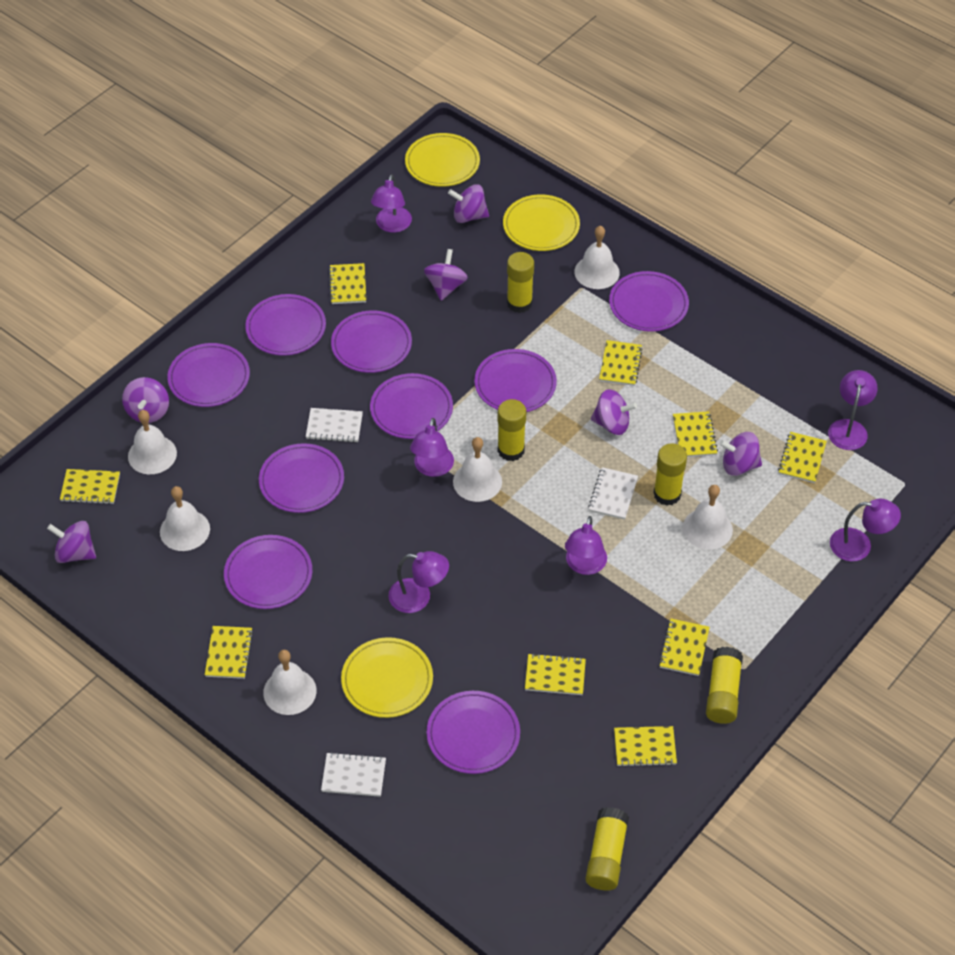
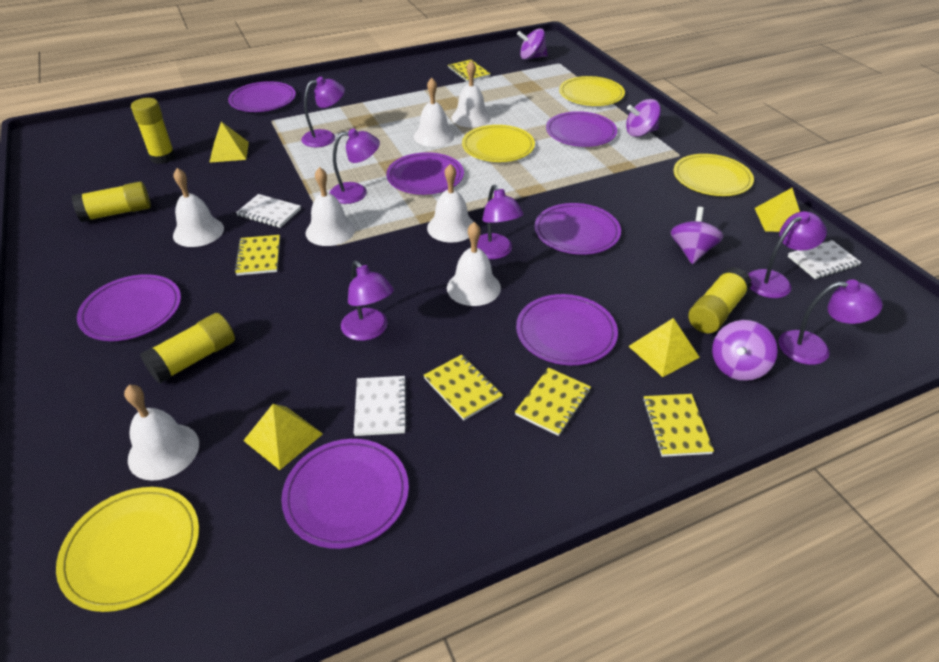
purple plate: 9 -> 7
purple spinning top: 6 -> 4
white bell: 6 -> 7
yellow glue stick: 5 -> 4
yellow notebook: 9 -> 5
yellow plate: 3 -> 4
yellow pyramid: 0 -> 4

